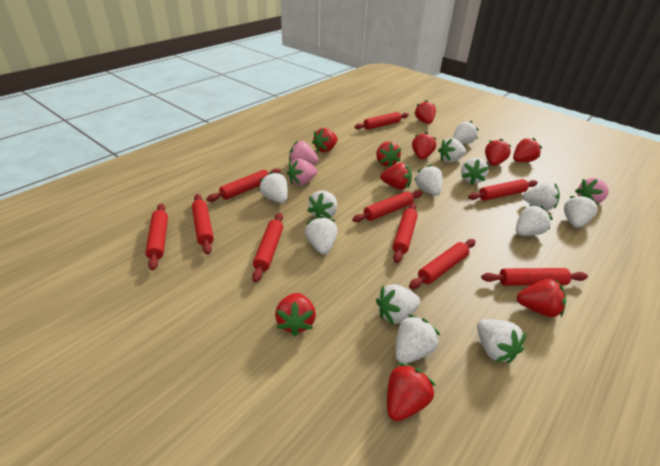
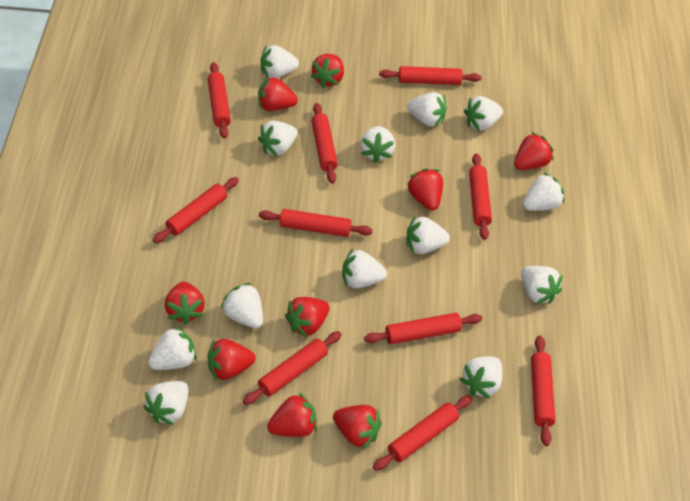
pink strawberry: 3 -> 0
red strawberry: 10 -> 9

